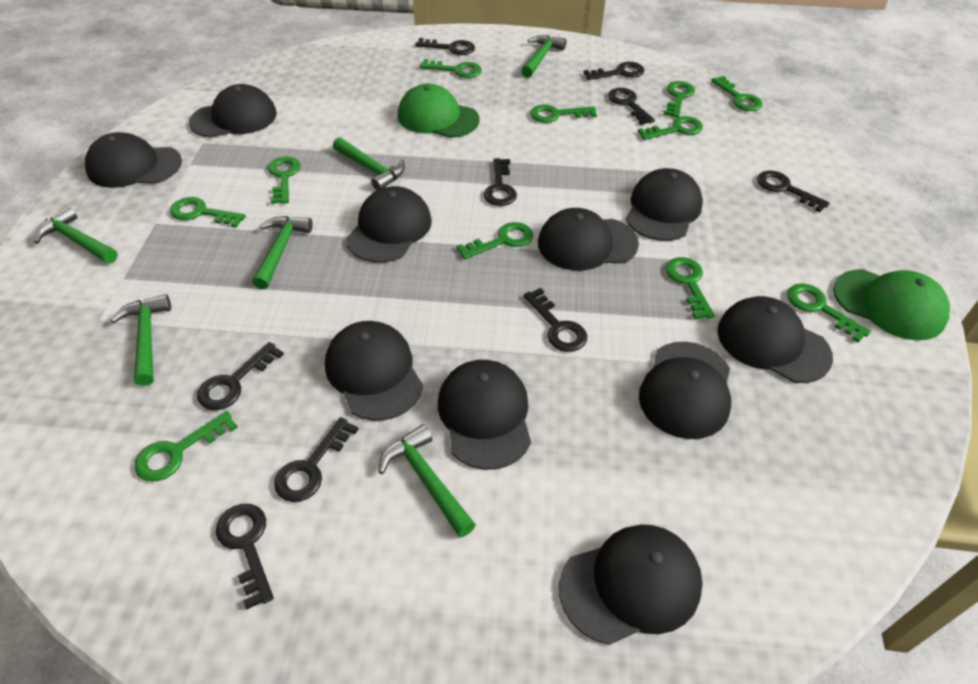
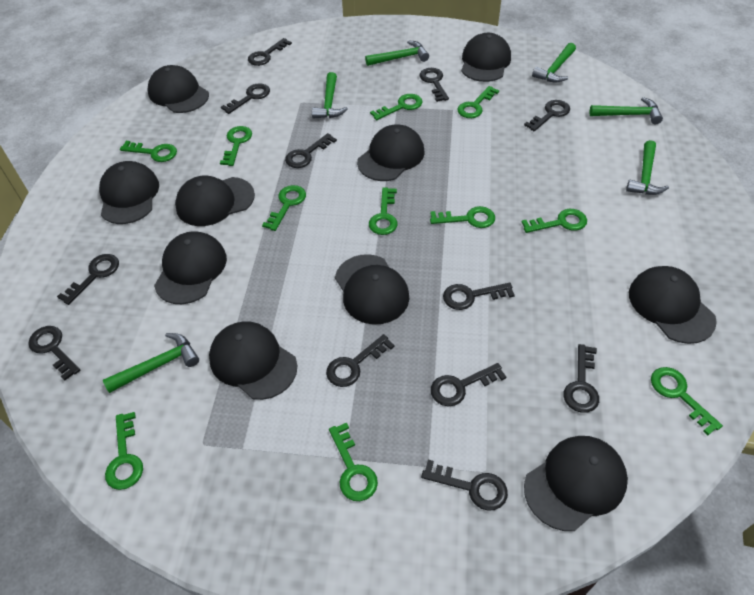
black key: 9 -> 12
green cap: 2 -> 0

